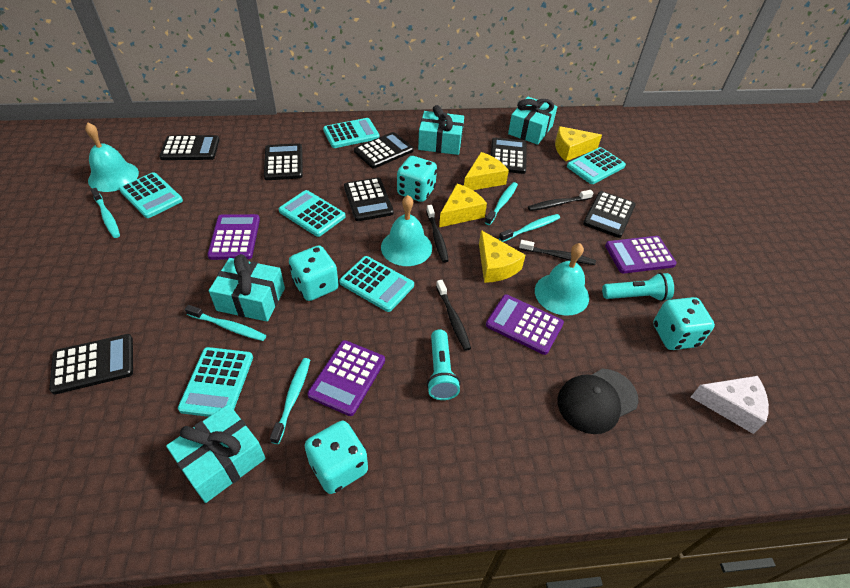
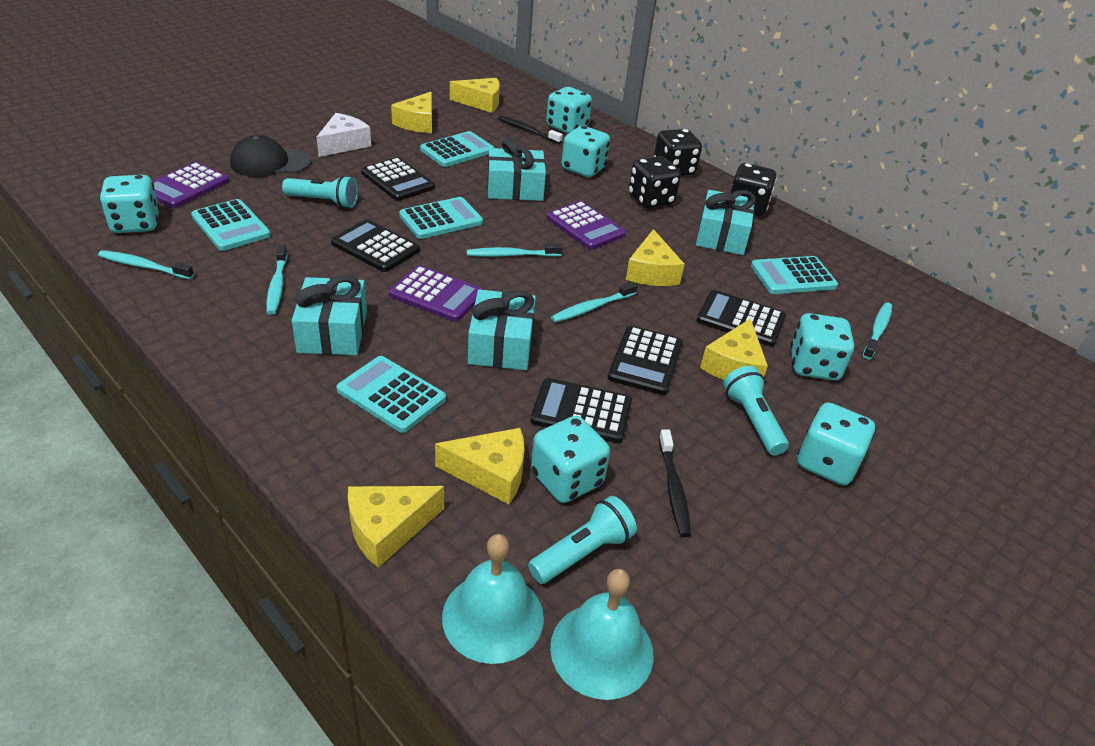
black calculator: 7 -> 5
black dice: 0 -> 3
black toothbrush: 4 -> 2
purple calculator: 4 -> 3
turquoise bell: 3 -> 2
turquoise calculator: 6 -> 5
turquoise dice: 4 -> 6
turquoise flashlight: 2 -> 3
yellow cheese: 4 -> 6

